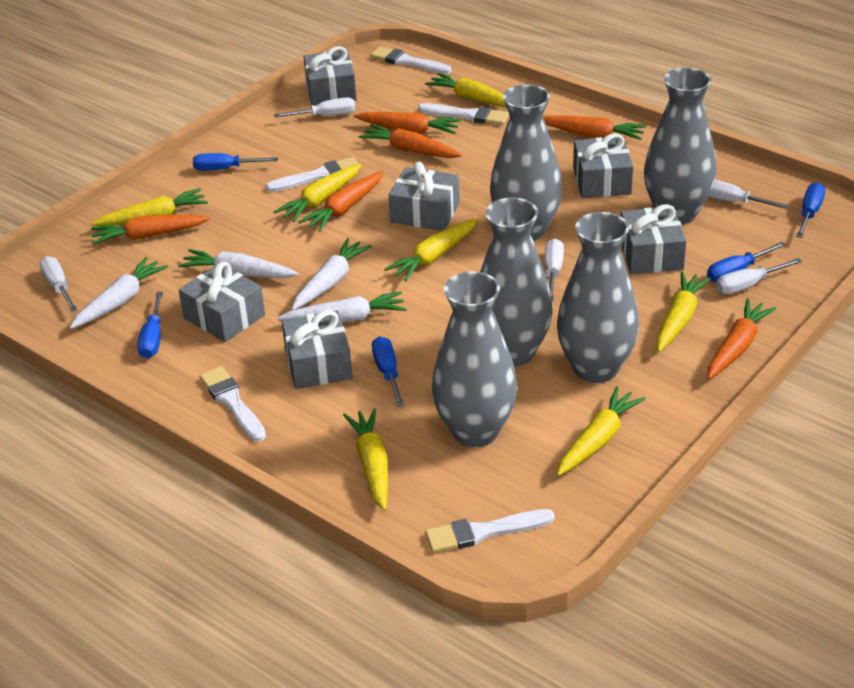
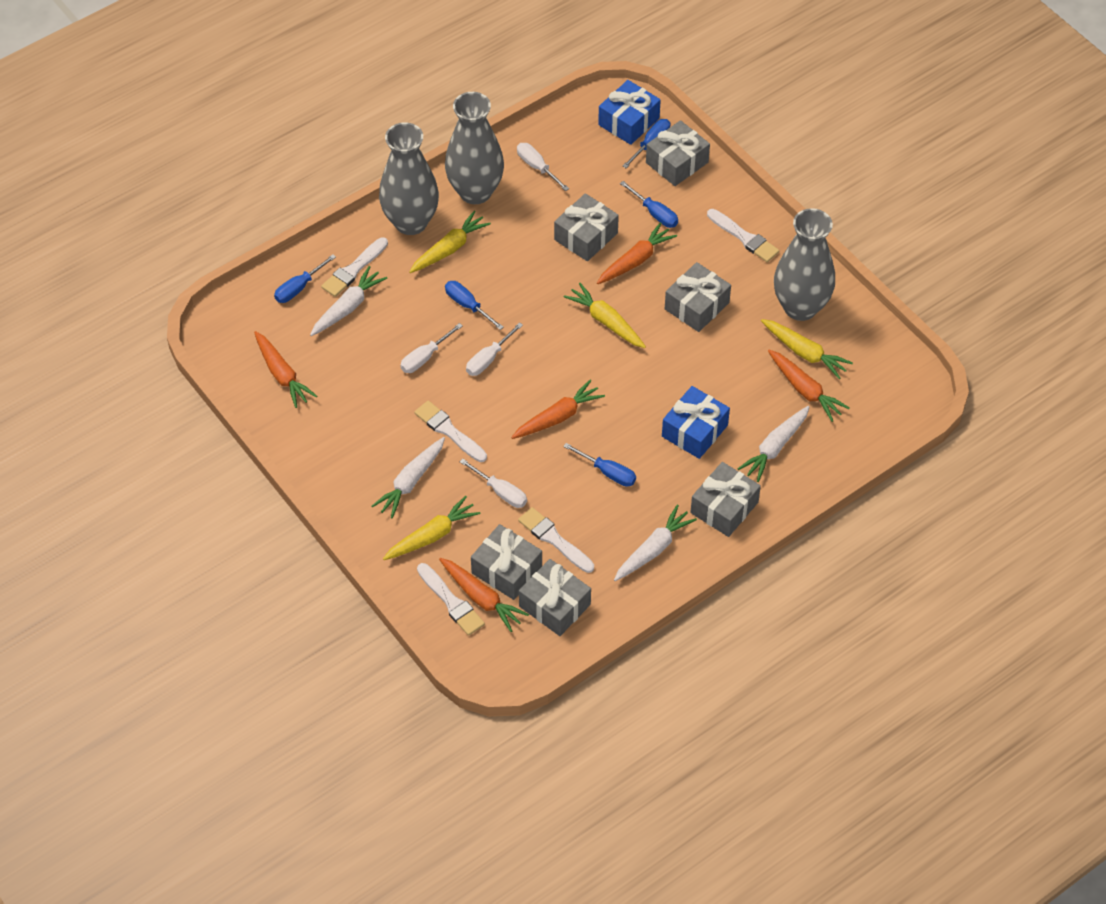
blue gift: 0 -> 2
grey vase: 5 -> 3
orange carrot: 6 -> 5
white screwdriver: 5 -> 4
yellow carrot: 7 -> 4

